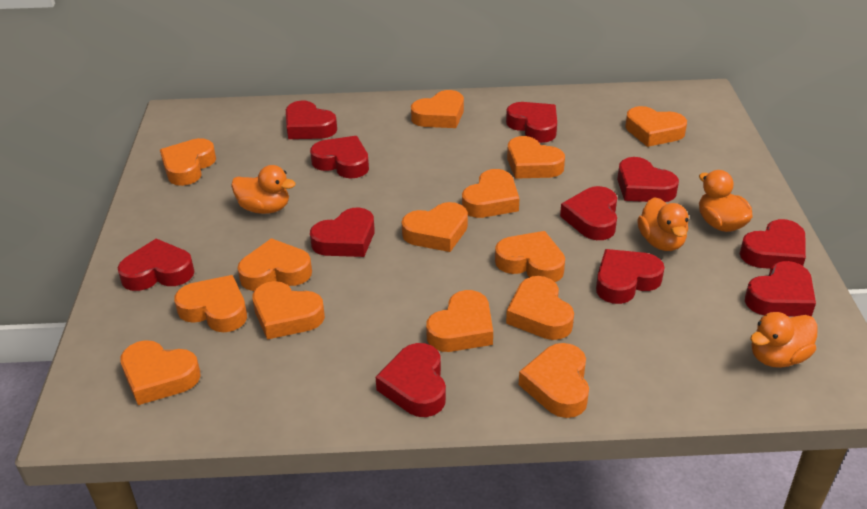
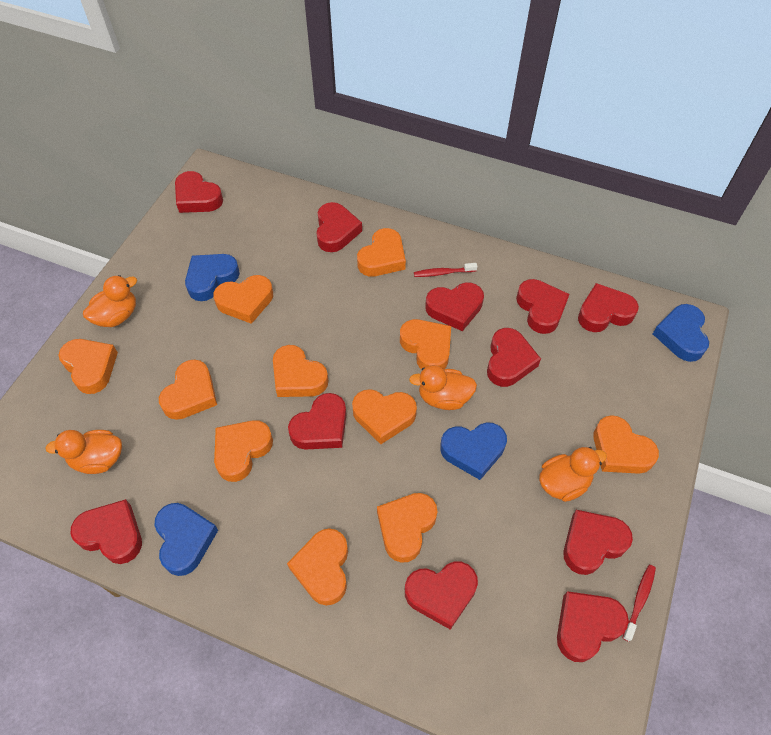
blue heart: 0 -> 4
orange heart: 14 -> 11
red toothbrush: 0 -> 2

